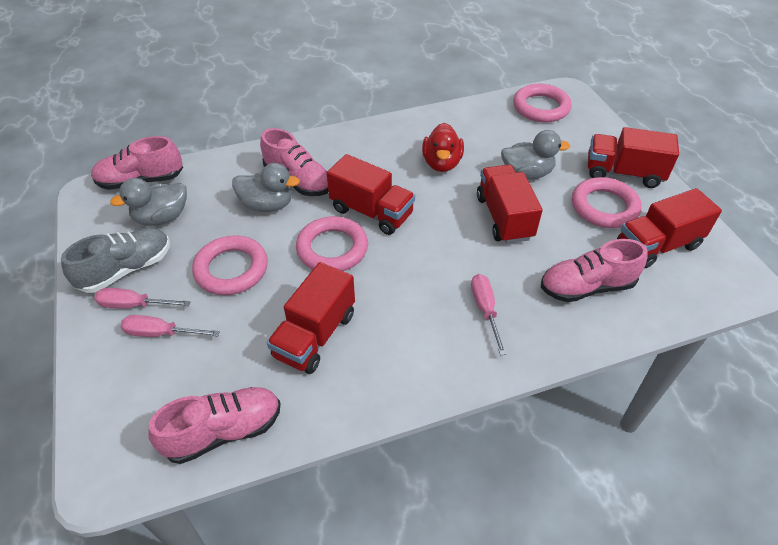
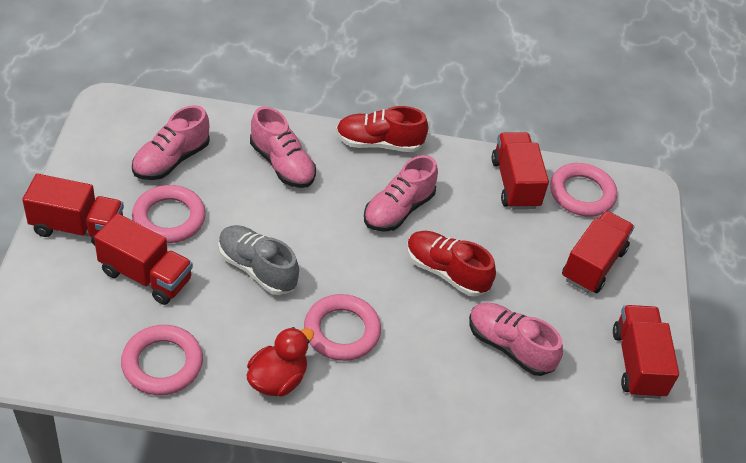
grey duck: 3 -> 0
pink screwdriver: 3 -> 0
red shoe: 0 -> 2

